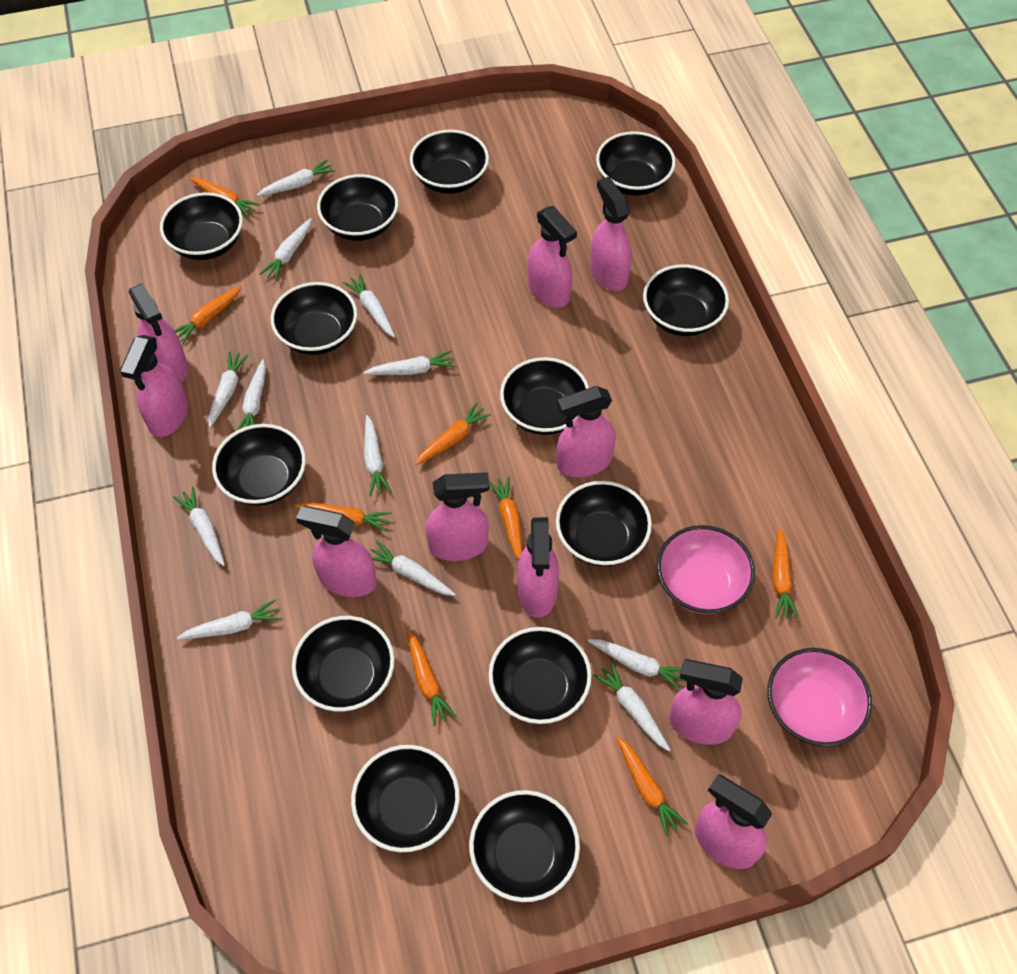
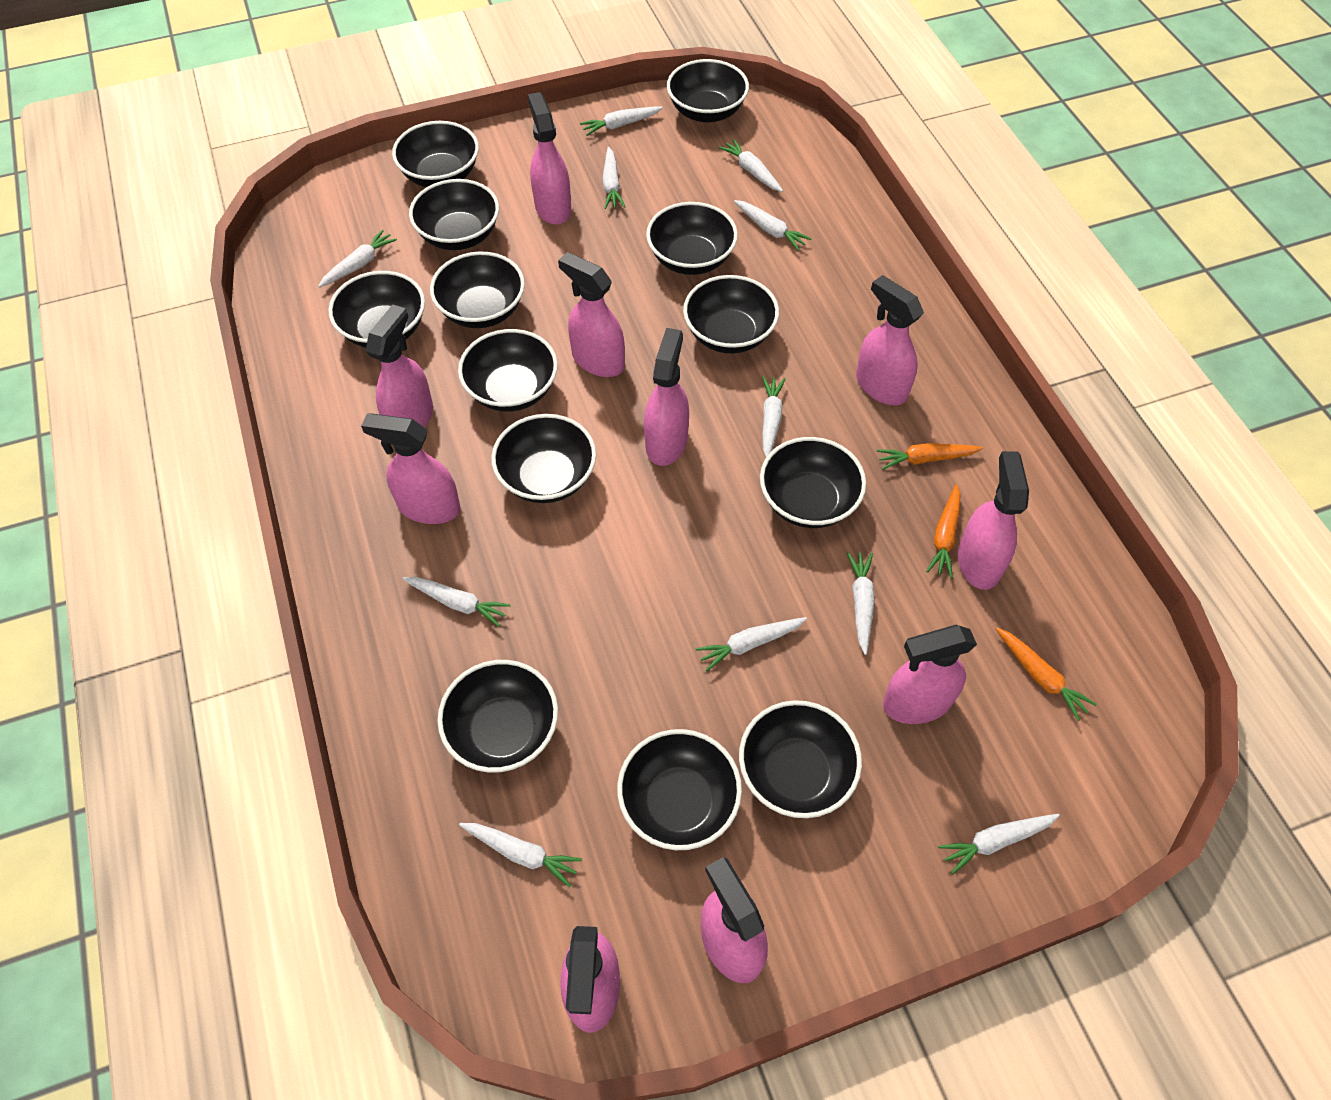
orange carrot: 8 -> 3
pink bowl: 2 -> 0
white carrot: 12 -> 11

